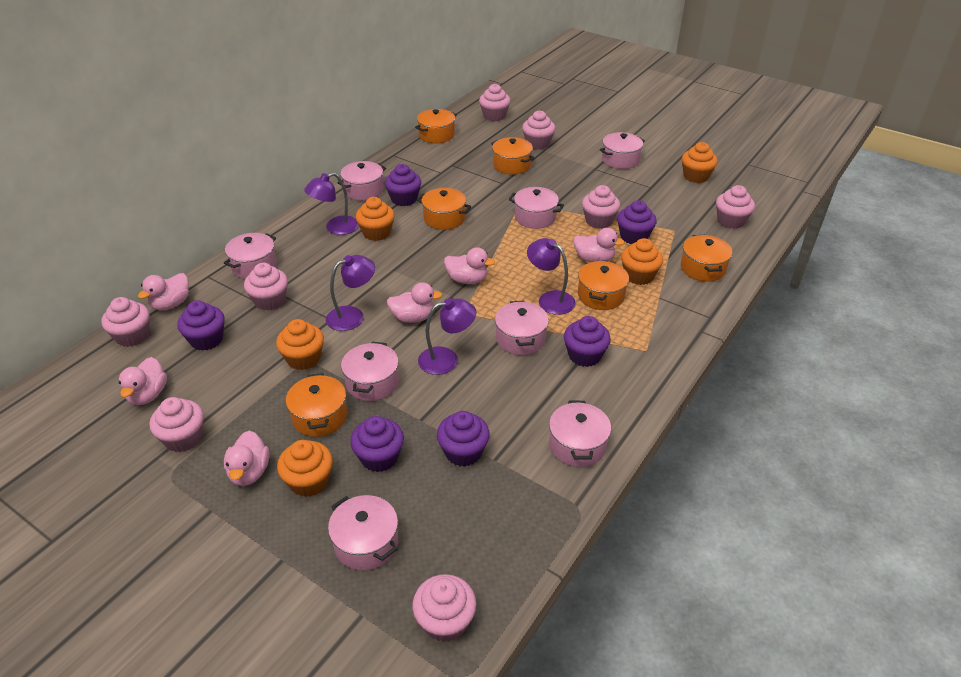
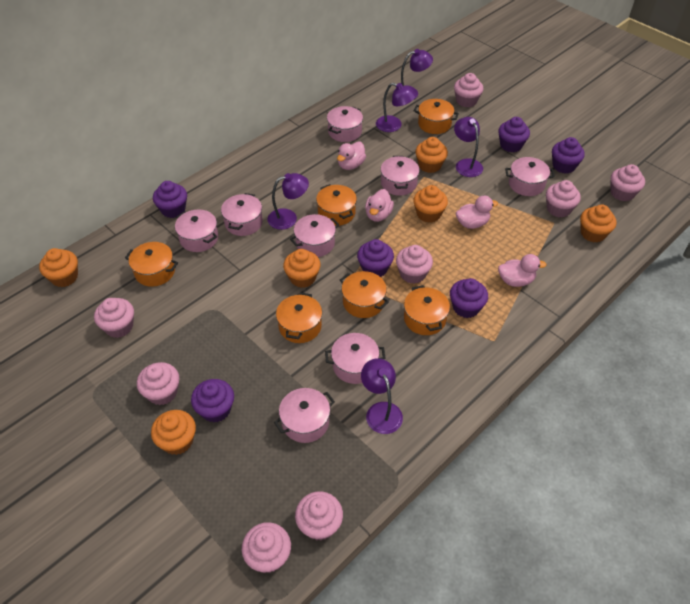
orange cupcake: 5 -> 6
pink duck: 6 -> 4
purple lamp: 4 -> 5

